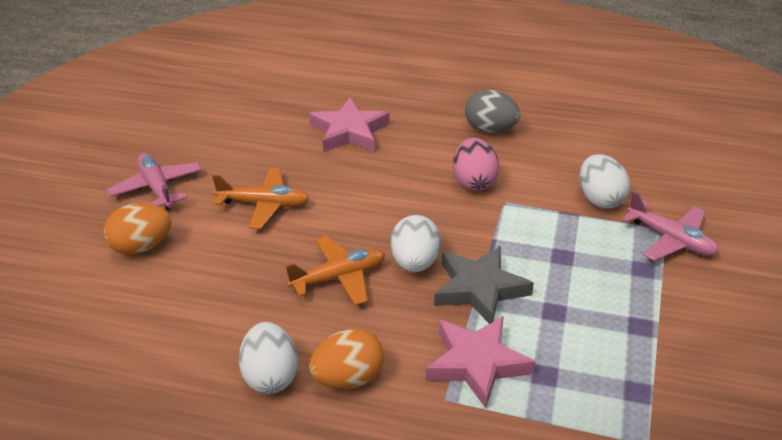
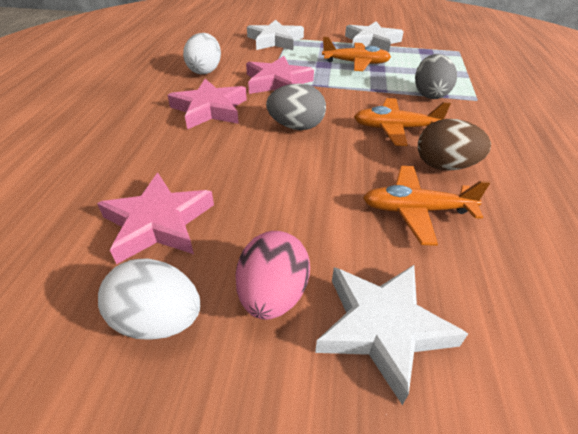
brown egg: 0 -> 1
grey egg: 1 -> 2
grey star: 1 -> 0
orange egg: 2 -> 0
orange plane: 2 -> 3
pink plane: 2 -> 0
pink star: 2 -> 3
white egg: 3 -> 2
white star: 0 -> 3

